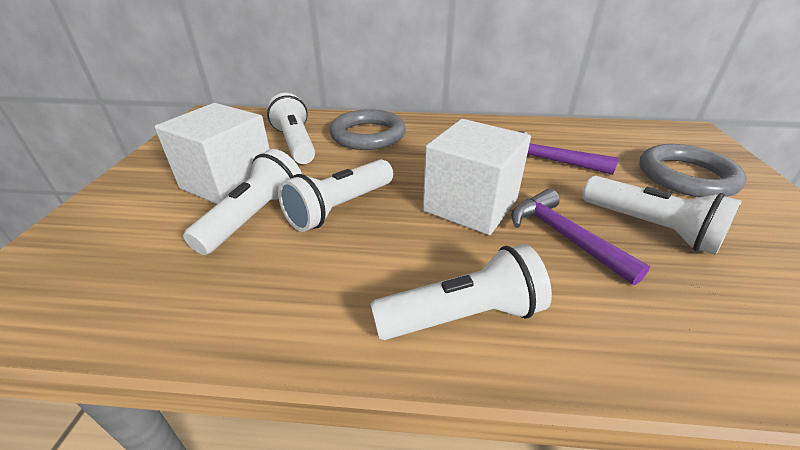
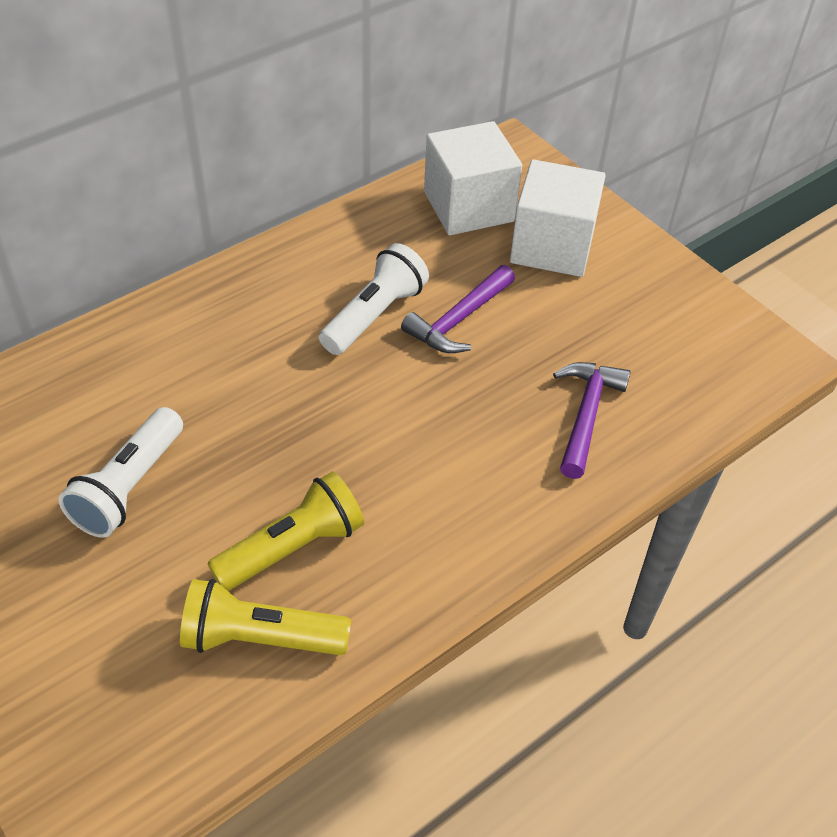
grey ring: 2 -> 0
white flashlight: 5 -> 2
yellow flashlight: 0 -> 2

